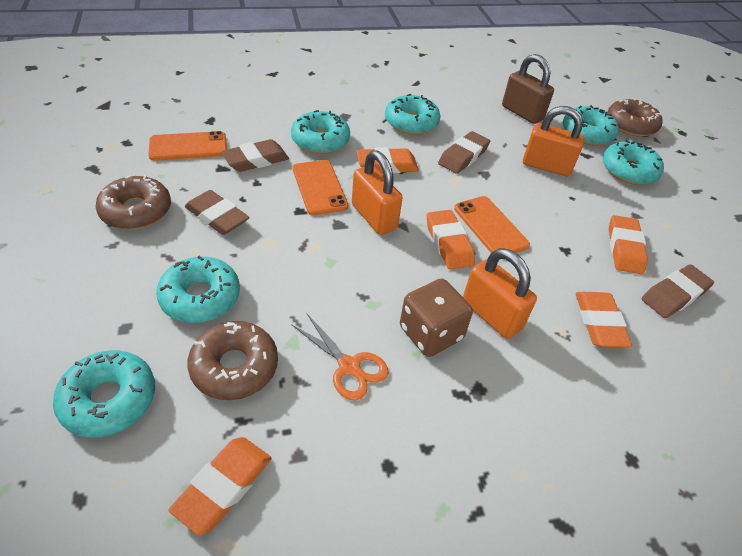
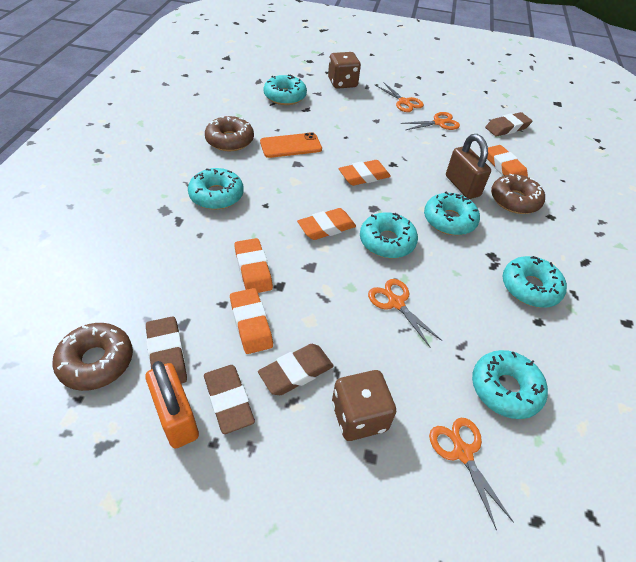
brown dice: 1 -> 2
orange padlock: 3 -> 1
orange phone: 3 -> 1
orange scissors: 1 -> 4

